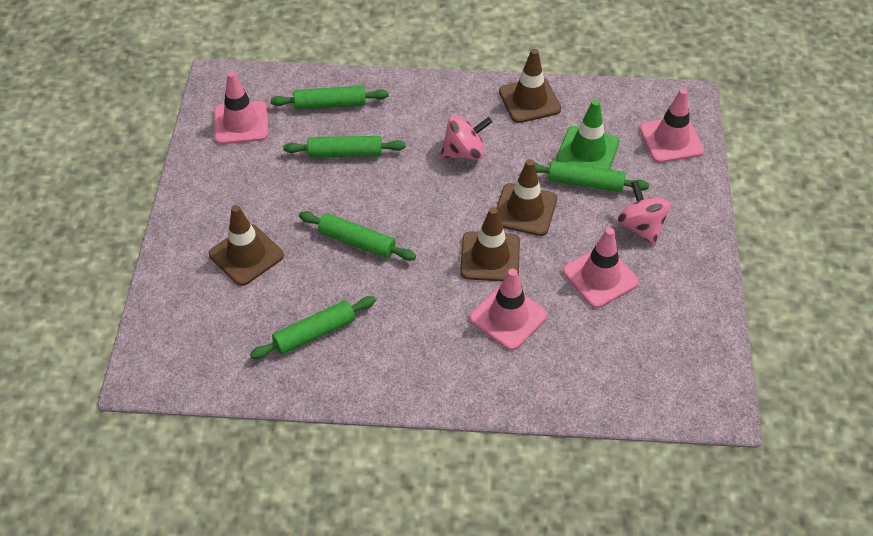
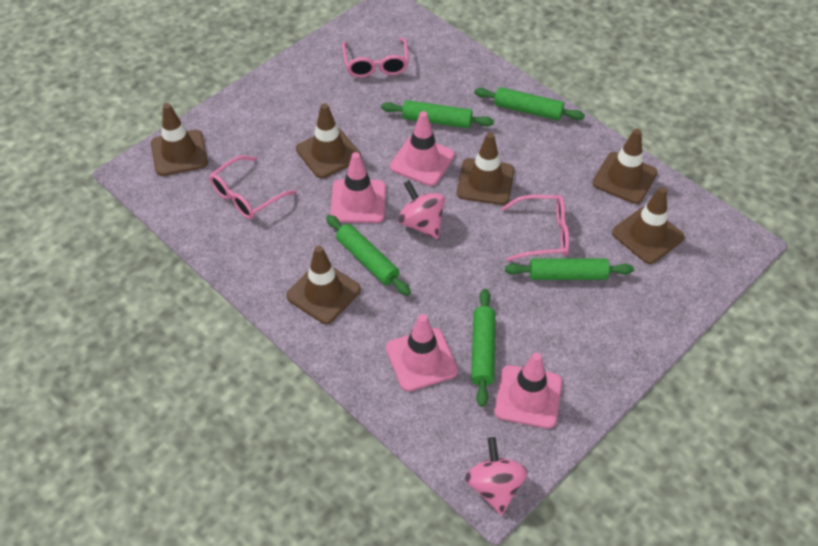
brown traffic cone: 4 -> 6
green traffic cone: 1 -> 0
pink glasses: 0 -> 3

